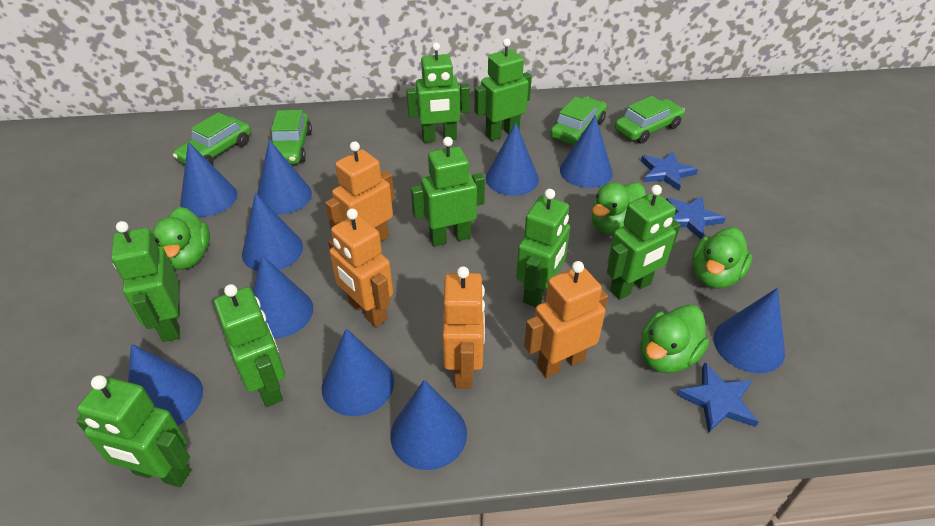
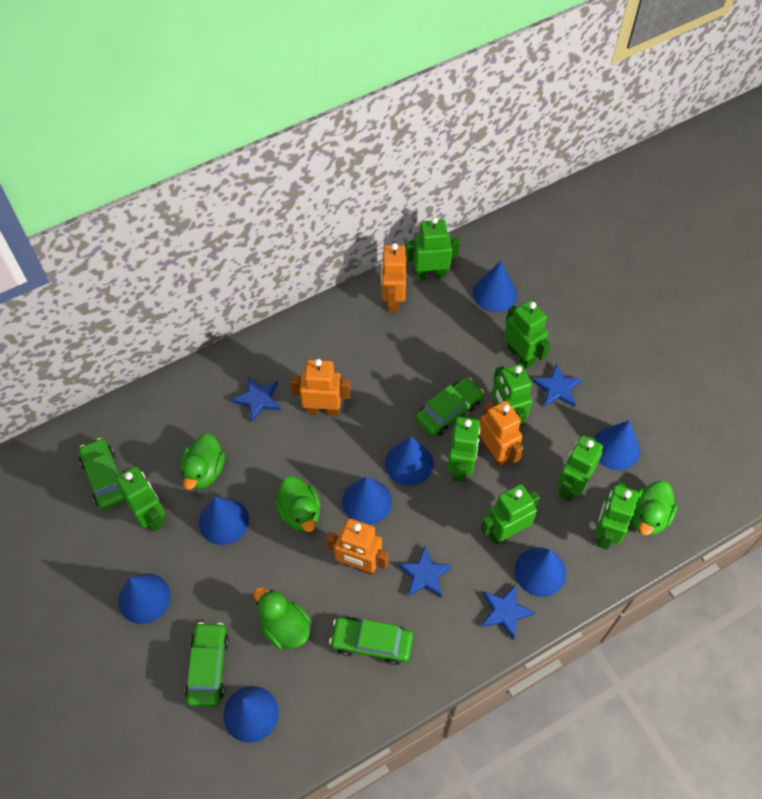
blue cone: 10 -> 8
blue star: 3 -> 4

